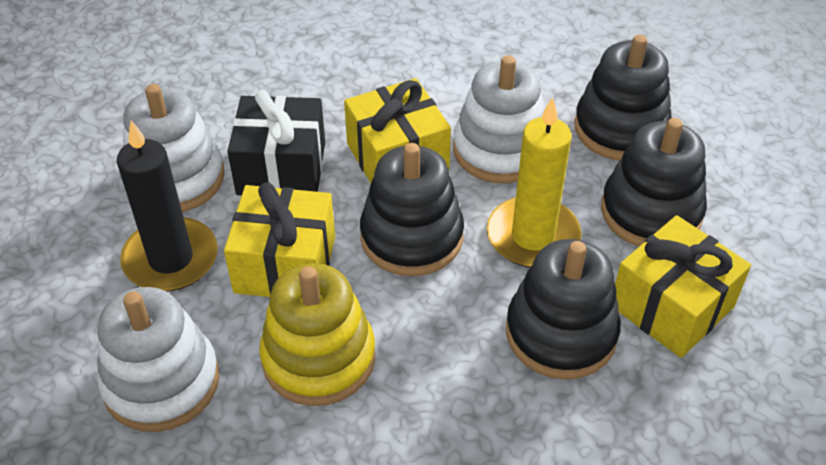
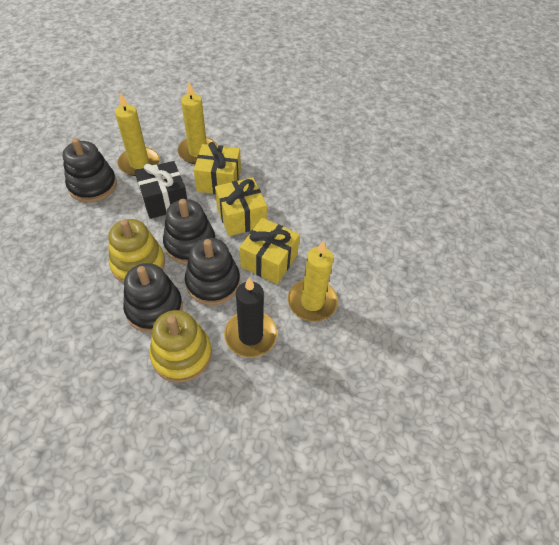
white stacking toy: 3 -> 0
yellow candle: 1 -> 3
yellow stacking toy: 1 -> 2

